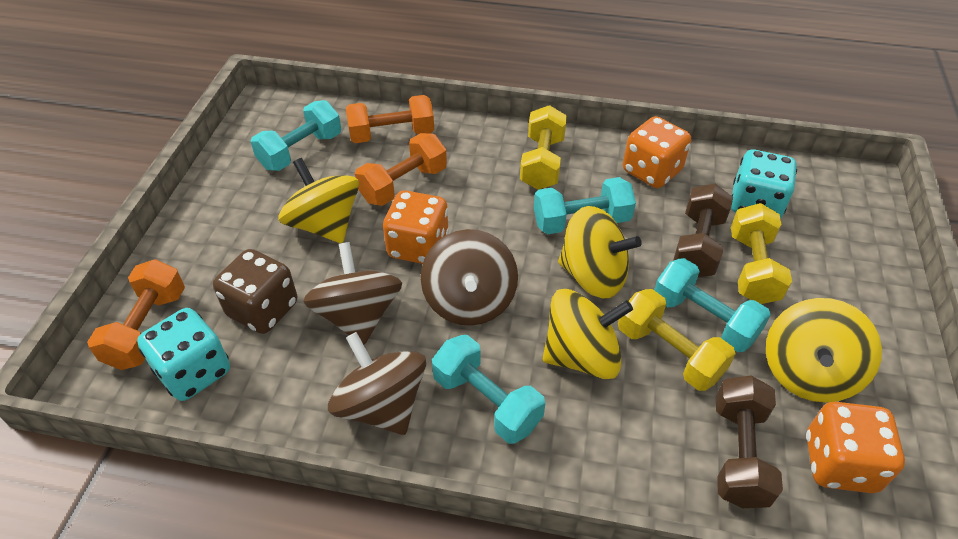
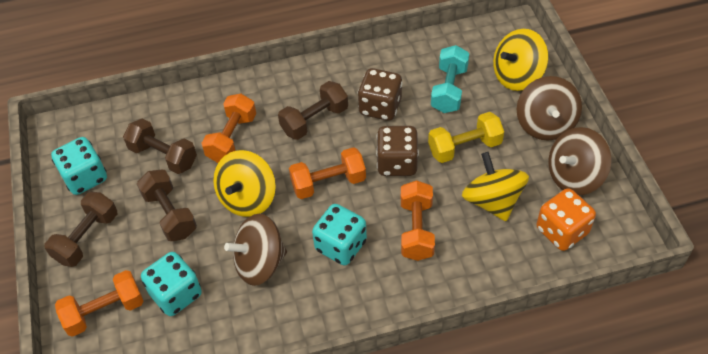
brown dice: 1 -> 2
brown dumbbell: 2 -> 4
orange dice: 3 -> 1
orange dumbbell: 3 -> 4
turquoise dice: 2 -> 3
turquoise dumbbell: 4 -> 1
yellow dumbbell: 3 -> 1
yellow spinning top: 4 -> 3

